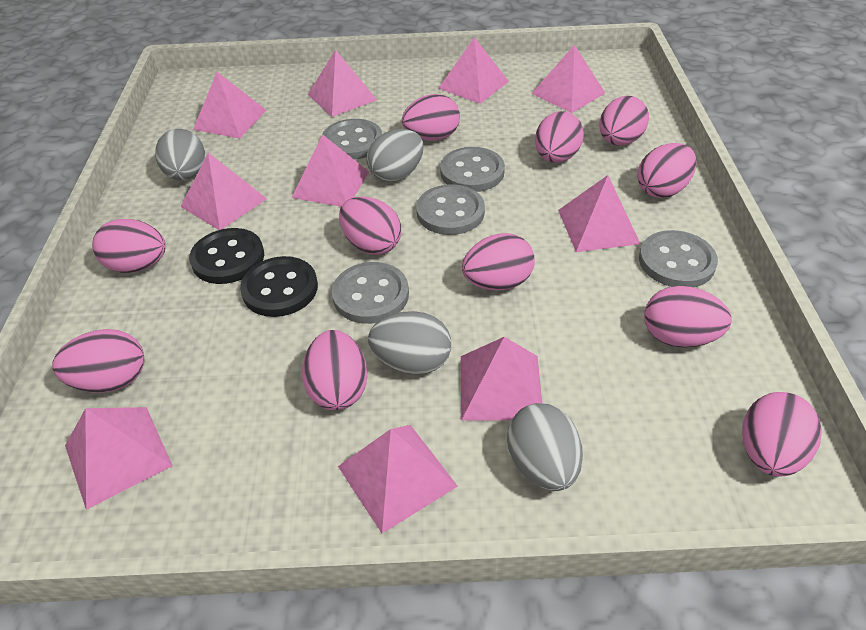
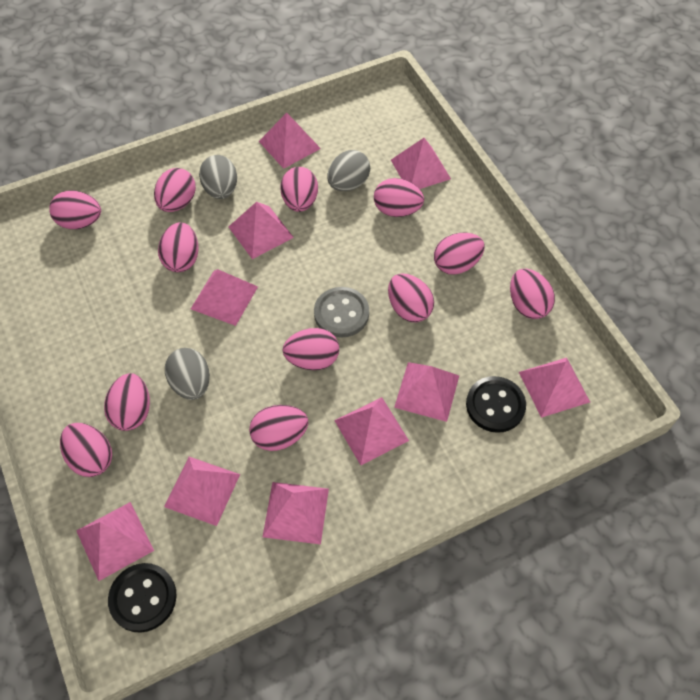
grey button: 5 -> 1
grey egg: 4 -> 3
pink egg: 11 -> 12

